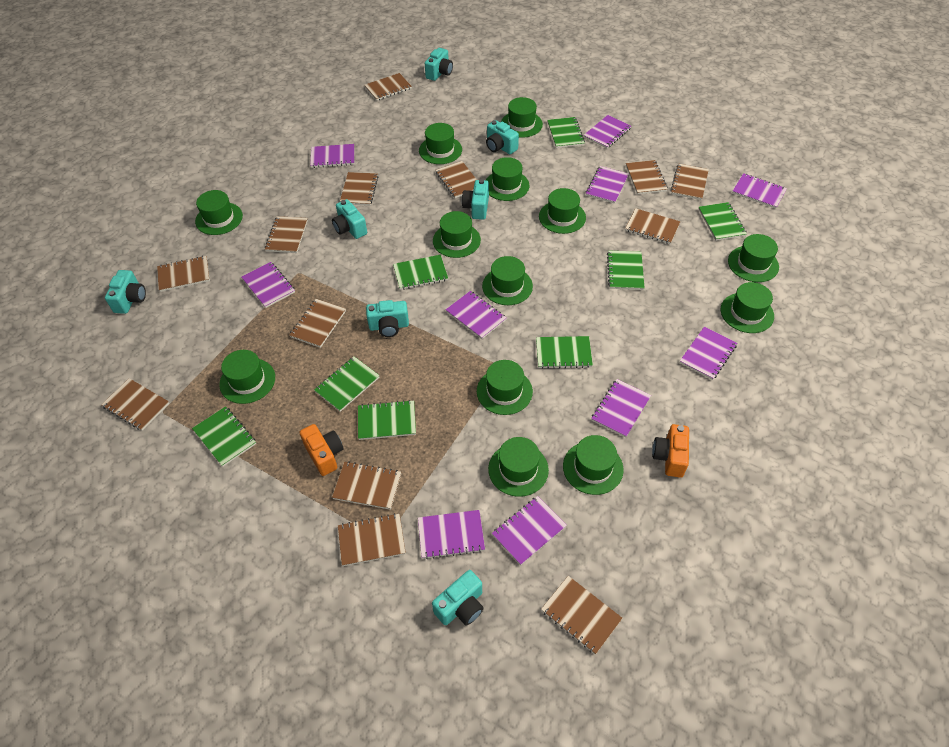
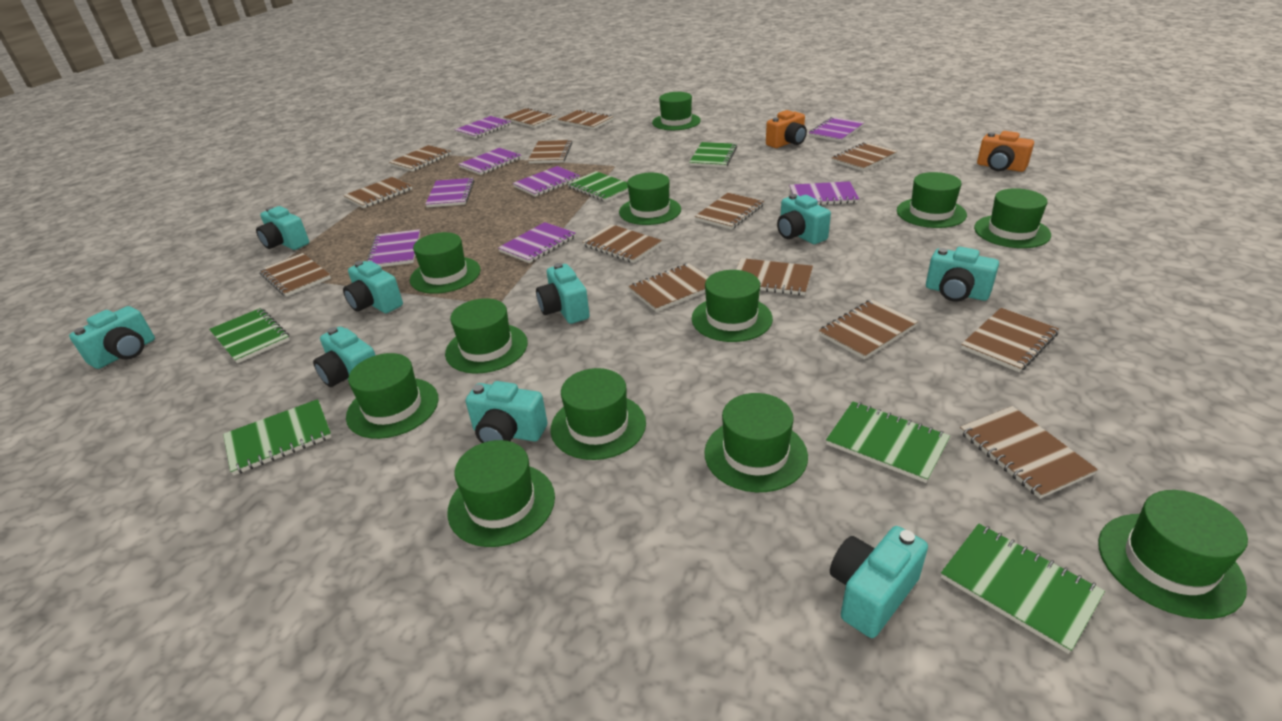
brown notebook: 13 -> 14
green hat: 13 -> 12
green notebook: 8 -> 6
purple notebook: 10 -> 8
turquoise camera: 7 -> 9

